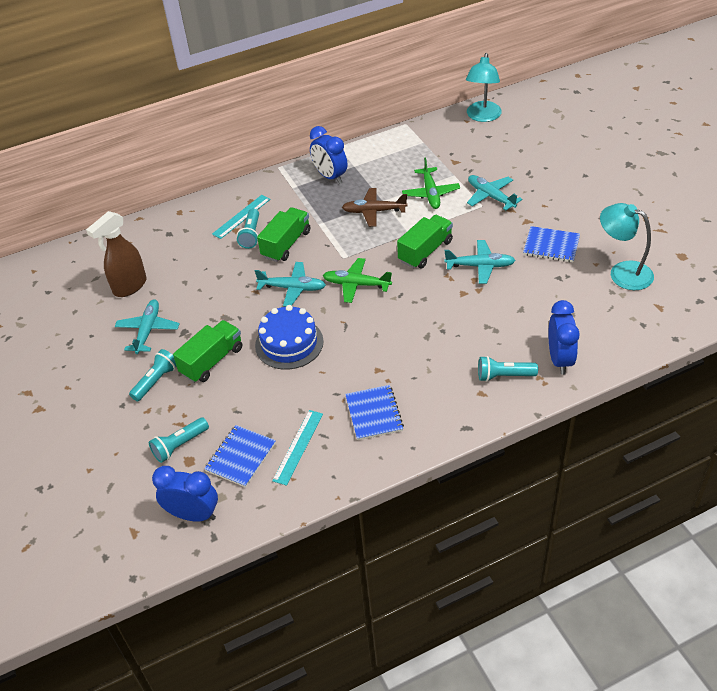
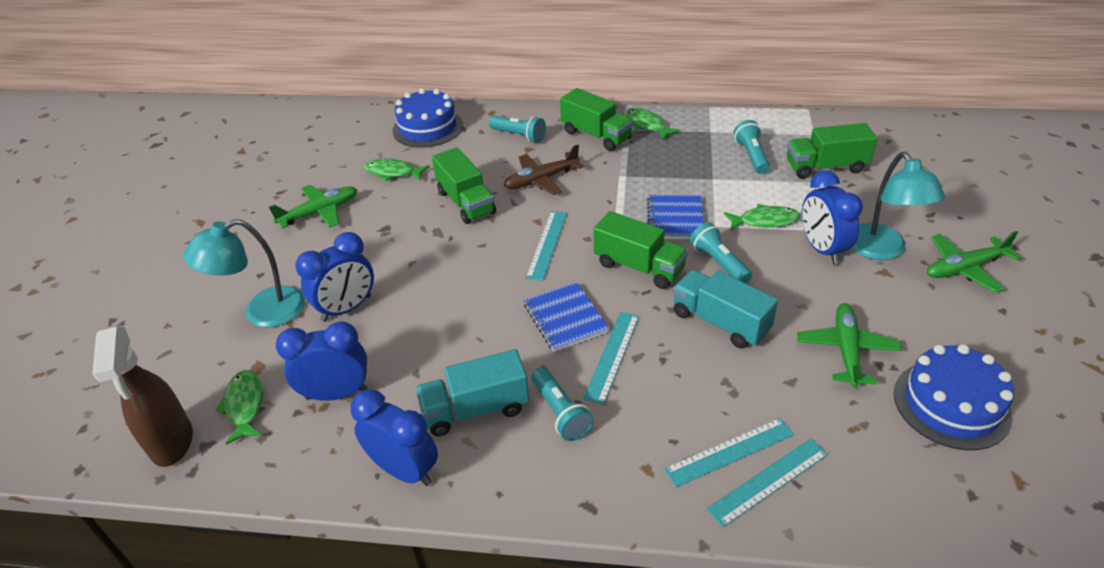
blue cake: 1 -> 2
blue clock: 3 -> 4
blue notebook: 3 -> 2
green fish: 0 -> 4
green plane: 2 -> 3
green truck: 3 -> 4
turquoise plane: 4 -> 0
turquoise ruler: 2 -> 4
turquoise truck: 0 -> 2

